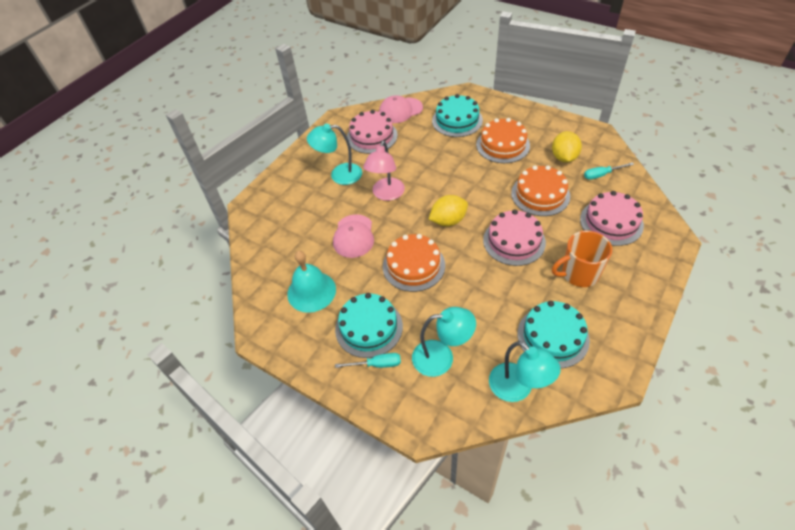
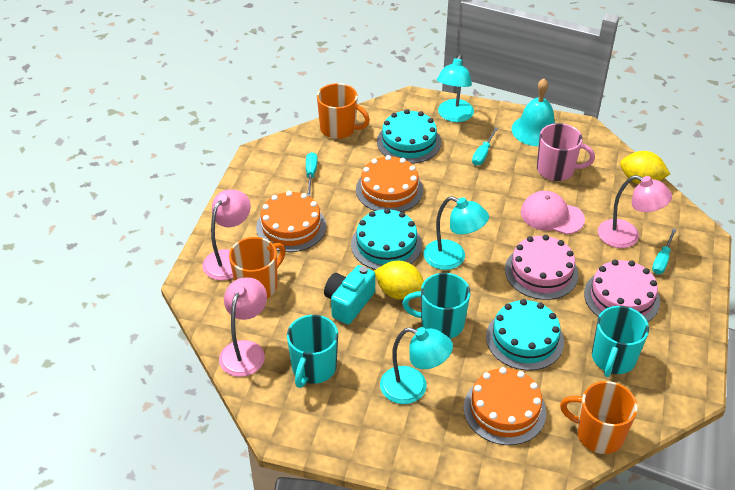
orange mug: 1 -> 3
pink cake: 3 -> 2
pink cap: 2 -> 1
pink lamp: 1 -> 3
pink mug: 0 -> 1
turquoise camera: 0 -> 1
turquoise mug: 0 -> 3
turquoise screwdriver: 2 -> 3

